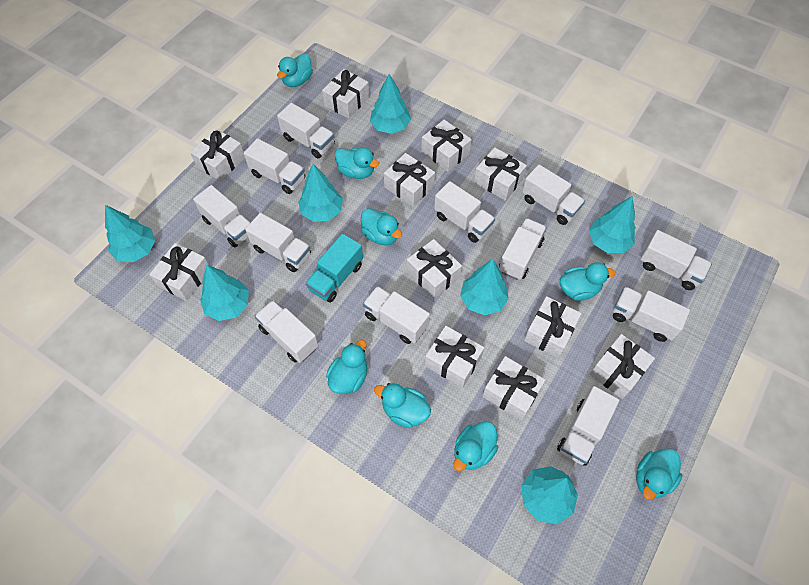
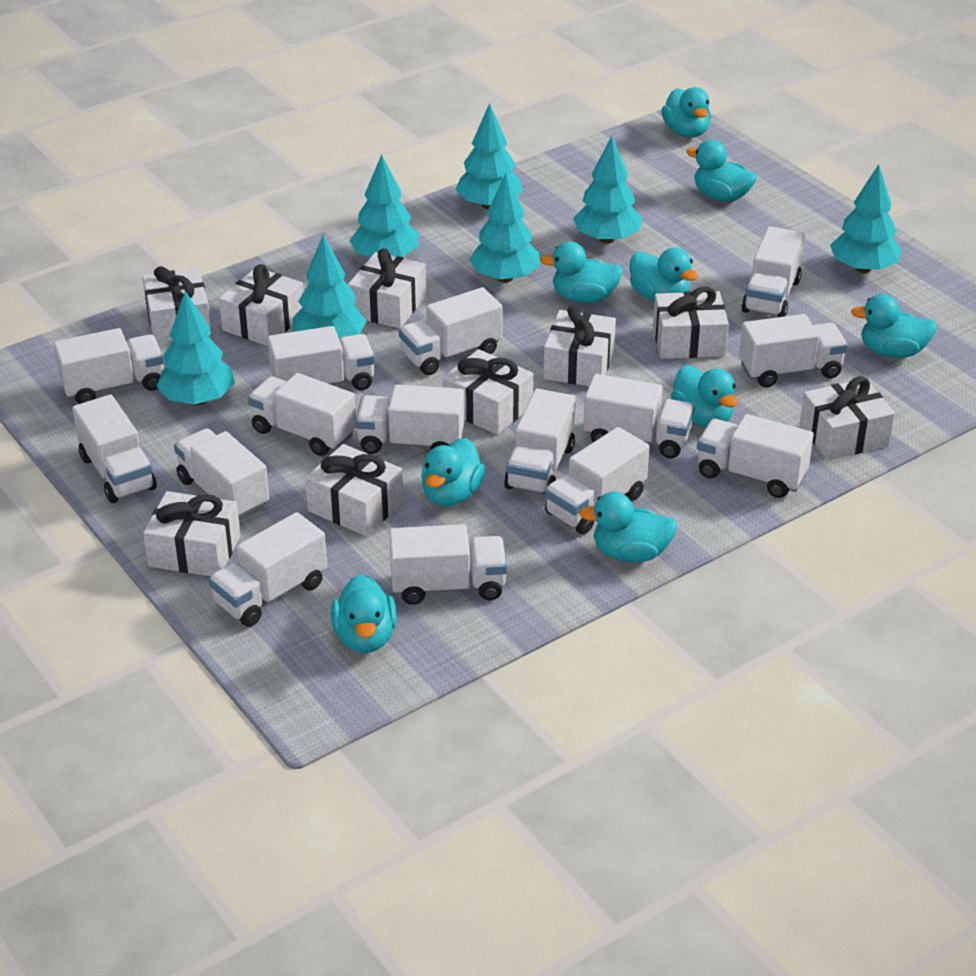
turquoise duck: 8 -> 9
turquoise truck: 1 -> 0
white gift: 11 -> 9
white truck: 12 -> 15

